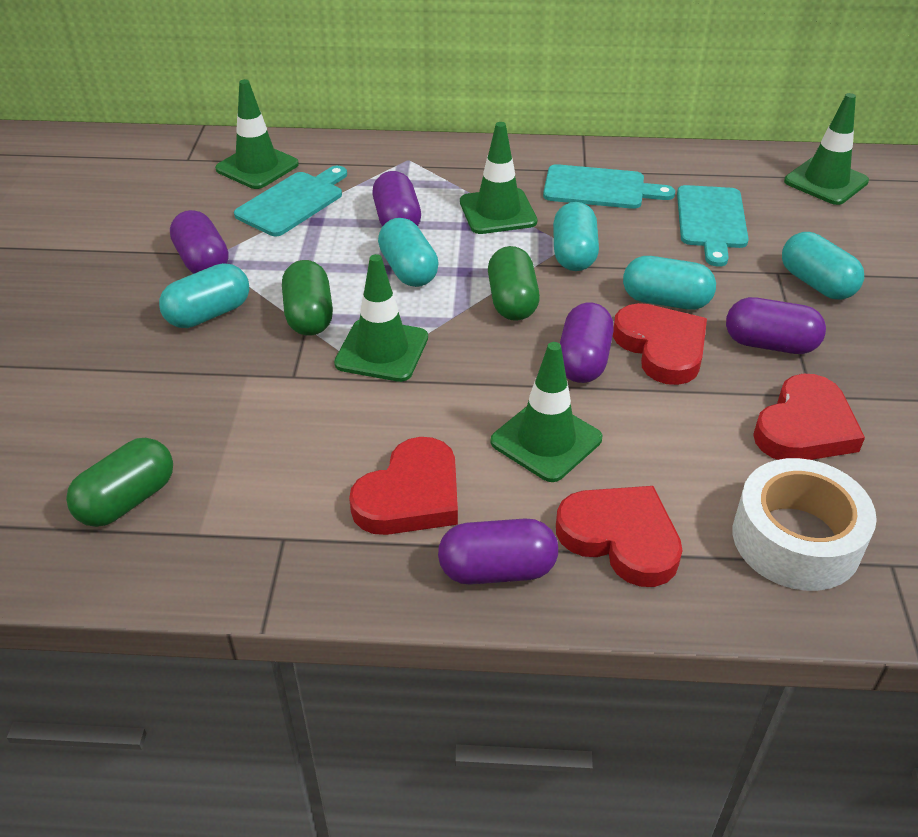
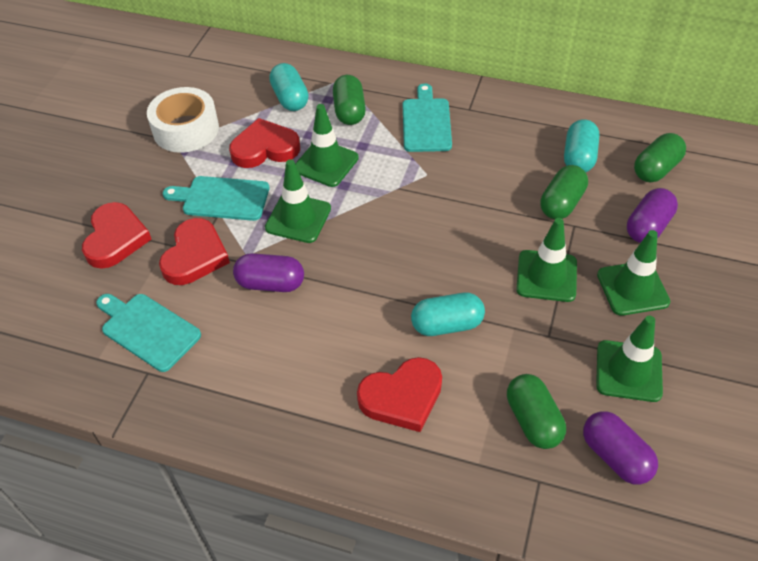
green capsule: 3 -> 4
purple capsule: 5 -> 3
turquoise capsule: 5 -> 3

